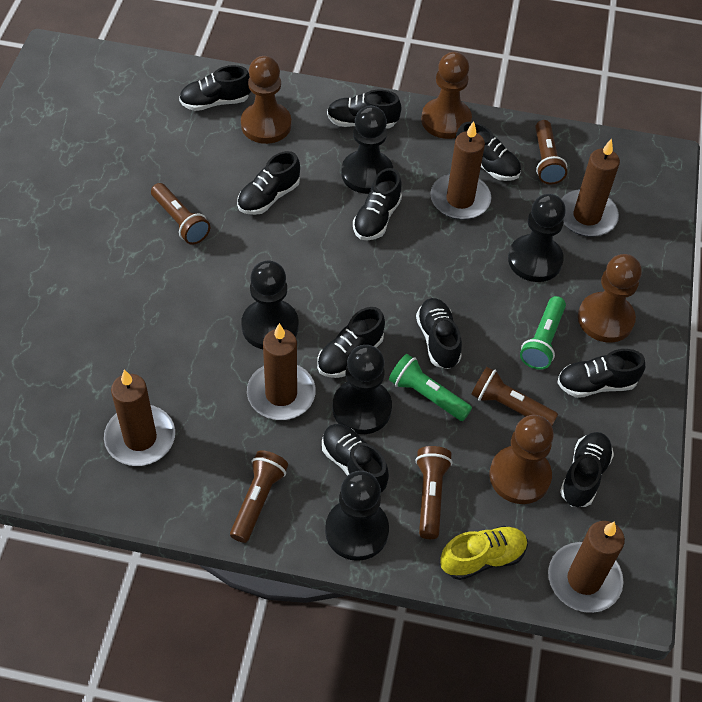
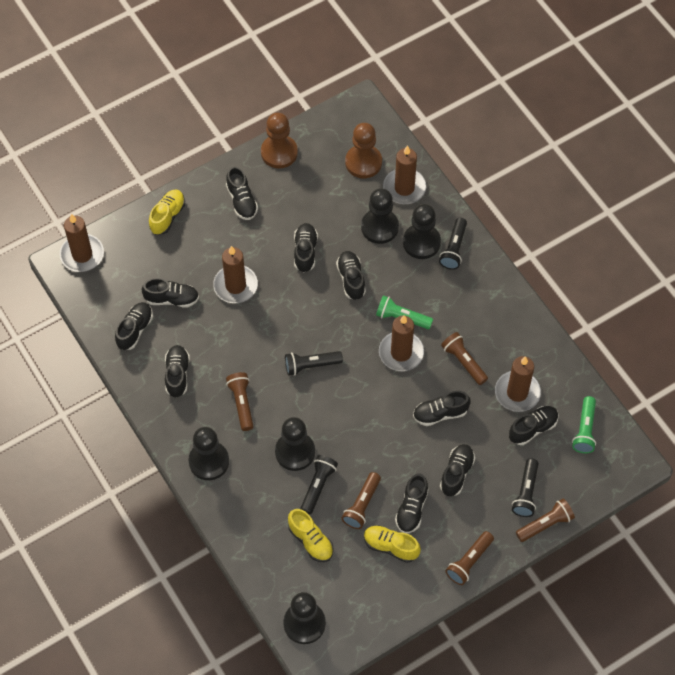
black flashlight: 0 -> 4
brown pawn: 4 -> 2
yellow shoe: 1 -> 3

